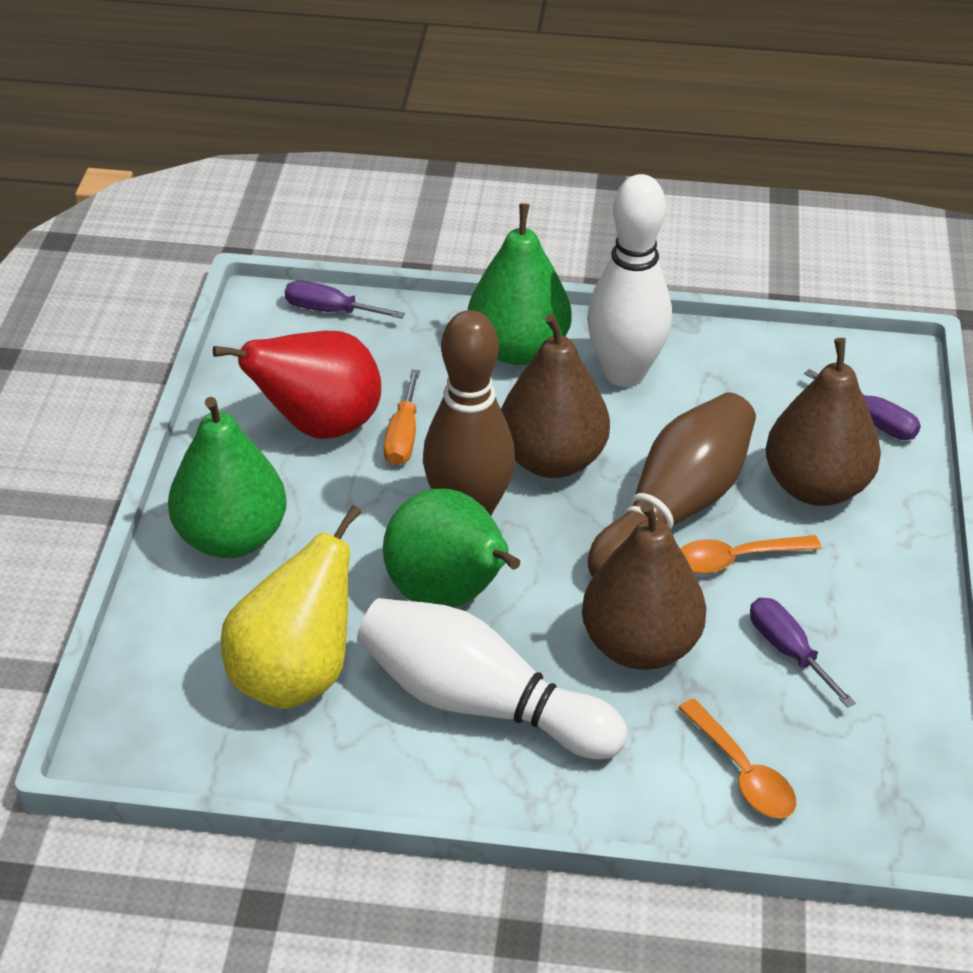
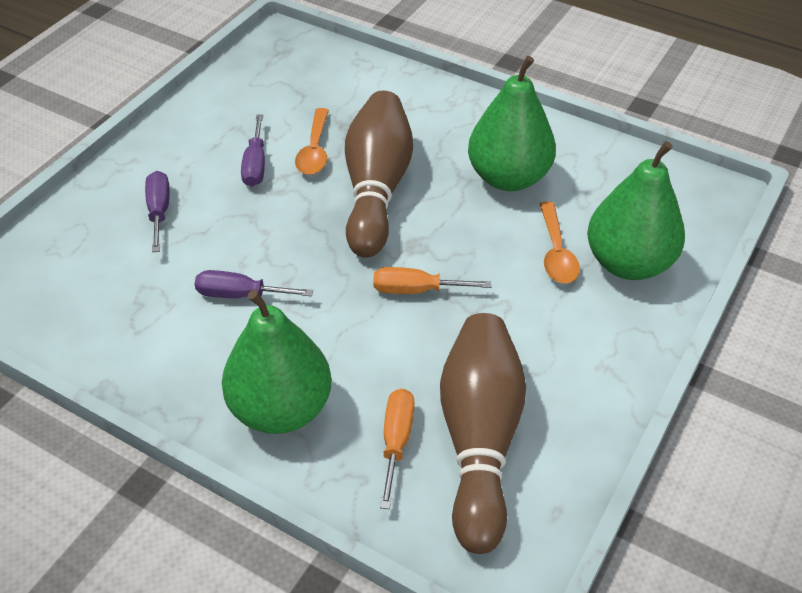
brown pear: 3 -> 0
orange screwdriver: 1 -> 2
red pear: 1 -> 0
white bowling pin: 2 -> 0
yellow pear: 1 -> 0

